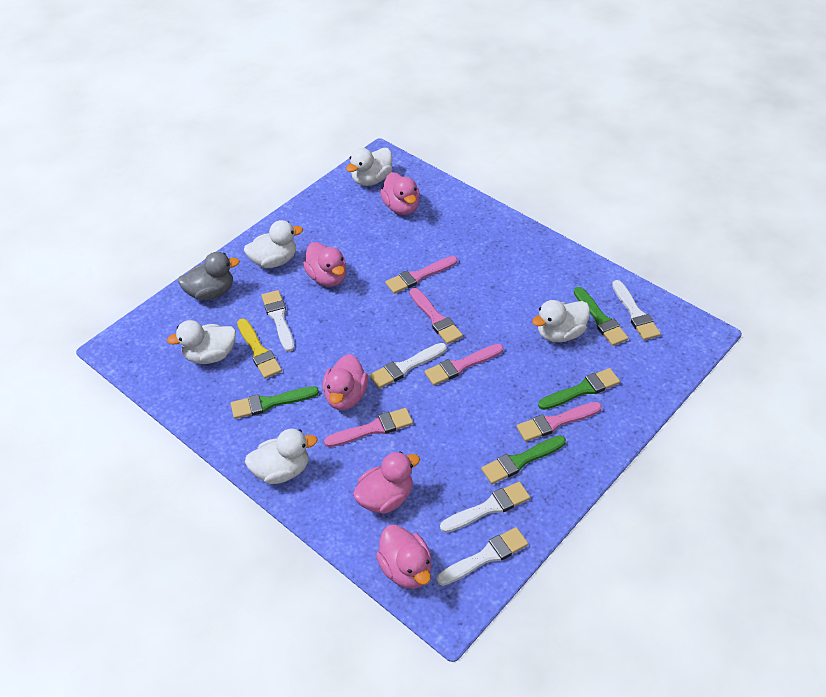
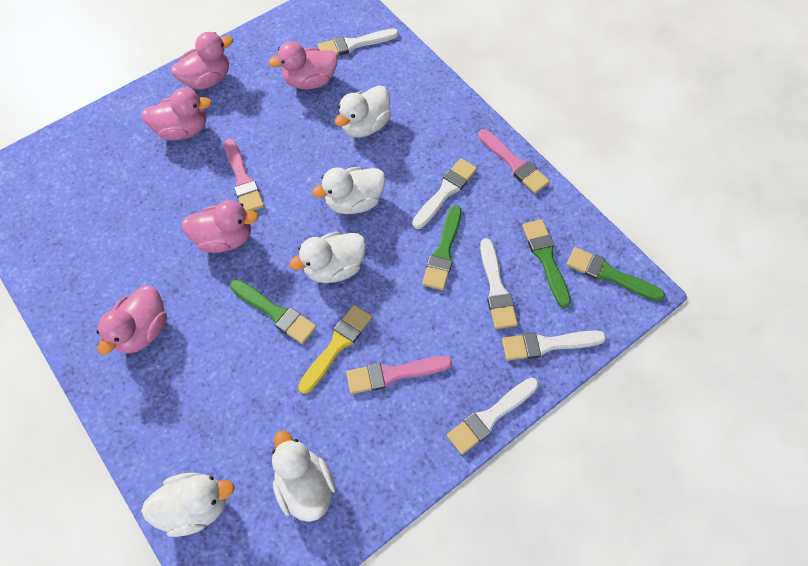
grey duck: 1 -> 0
pink brush: 5 -> 3

